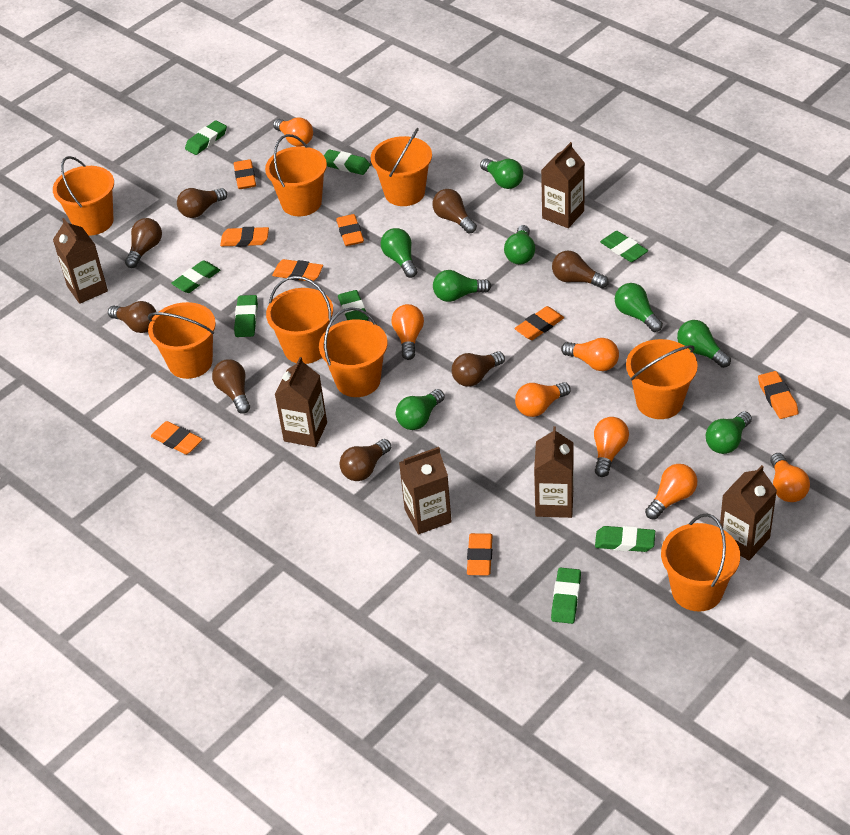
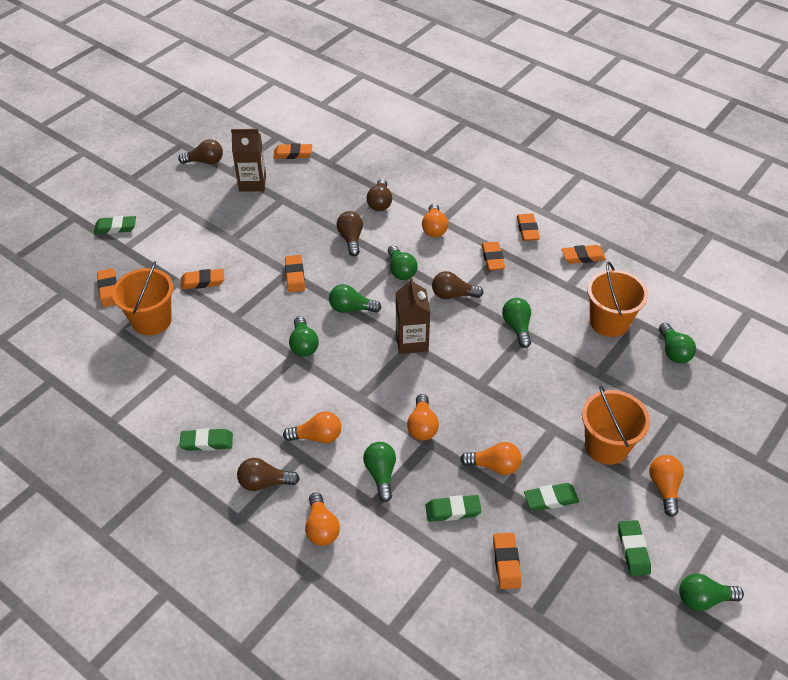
brown carton: 6 -> 2
brown light bulb: 8 -> 5
green eraser: 8 -> 5
green light bulb: 8 -> 7
orange bucket: 8 -> 3
orange light bulb: 7 -> 6

